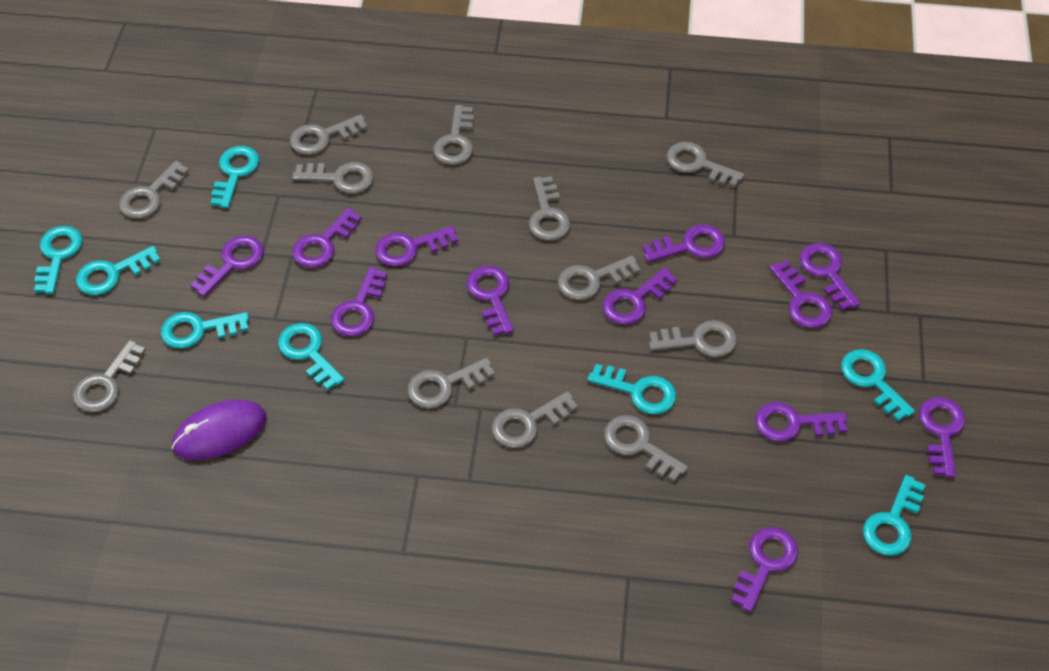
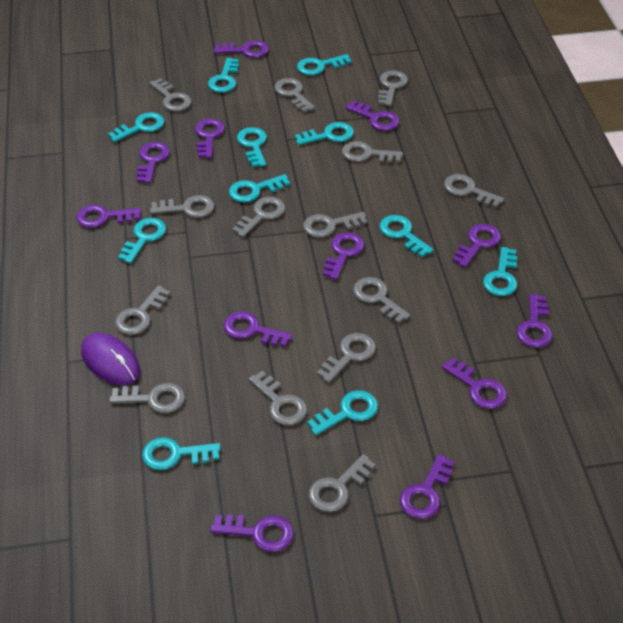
grey key: 12 -> 14
turquoise key: 8 -> 11

